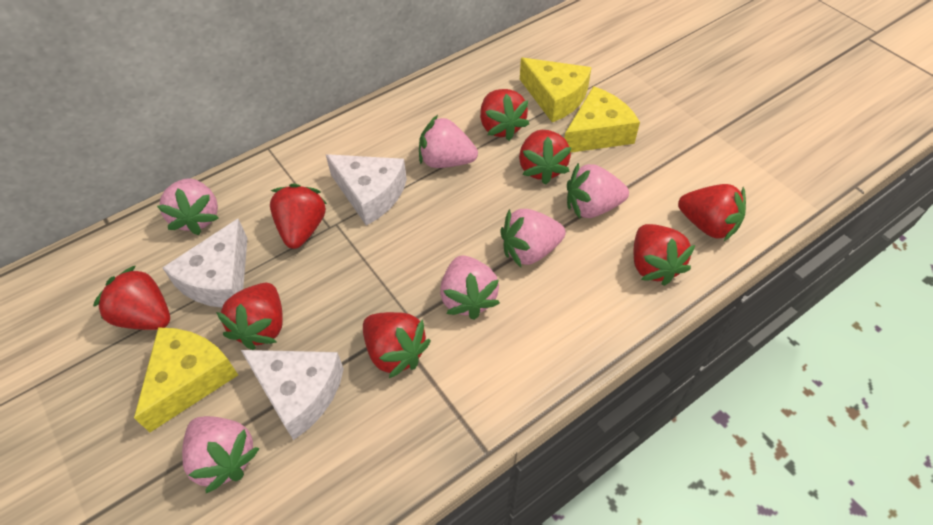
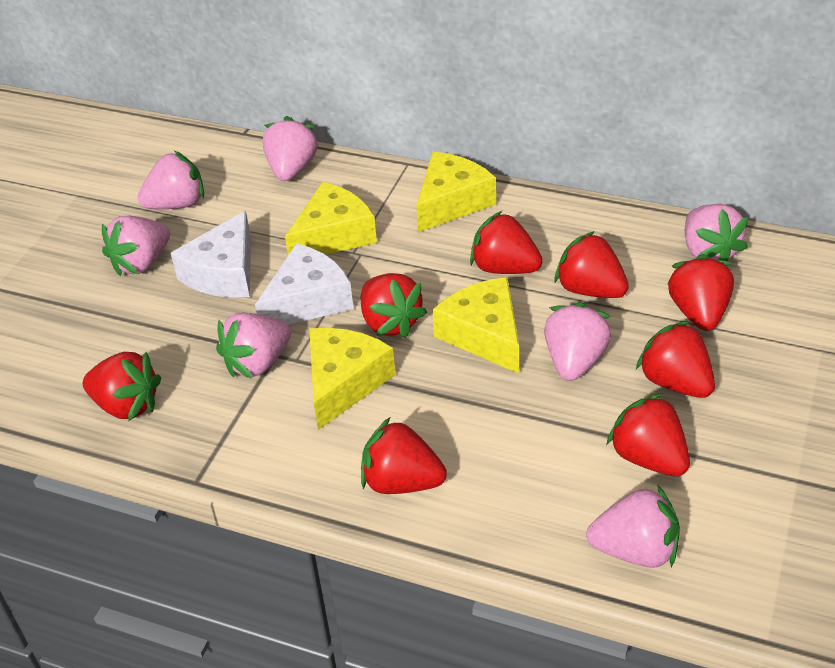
pink strawberry: 6 -> 7
white cheese: 3 -> 2
yellow cheese: 3 -> 4

